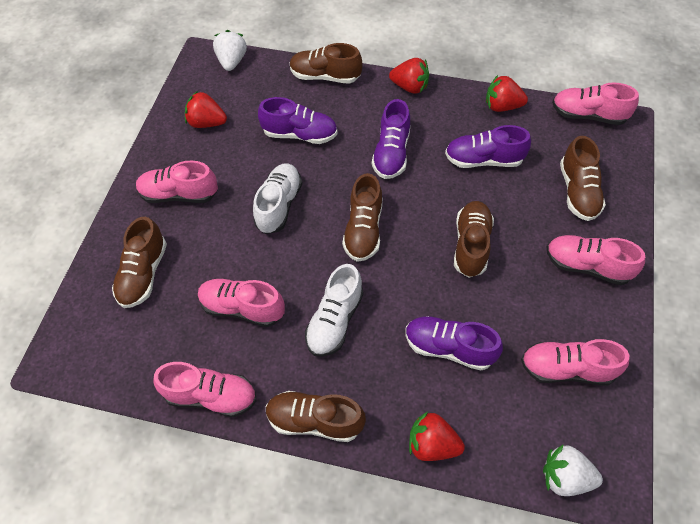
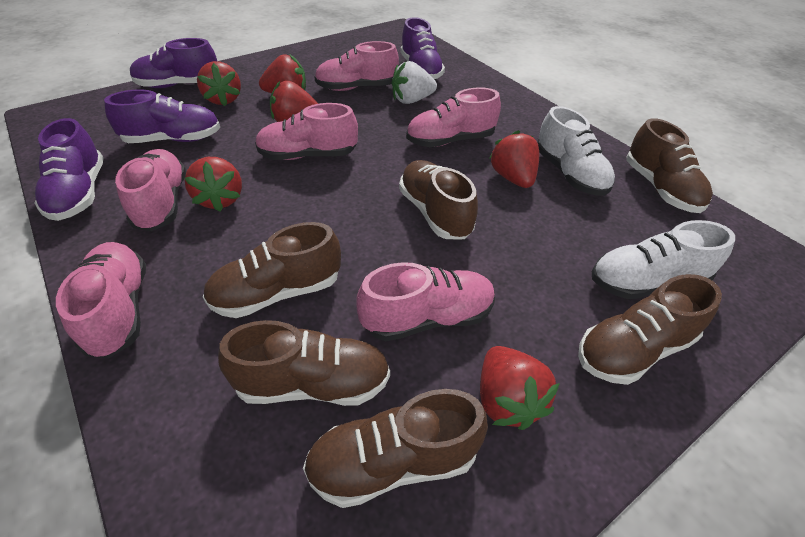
red strawberry: 4 -> 6
white strawberry: 2 -> 1

